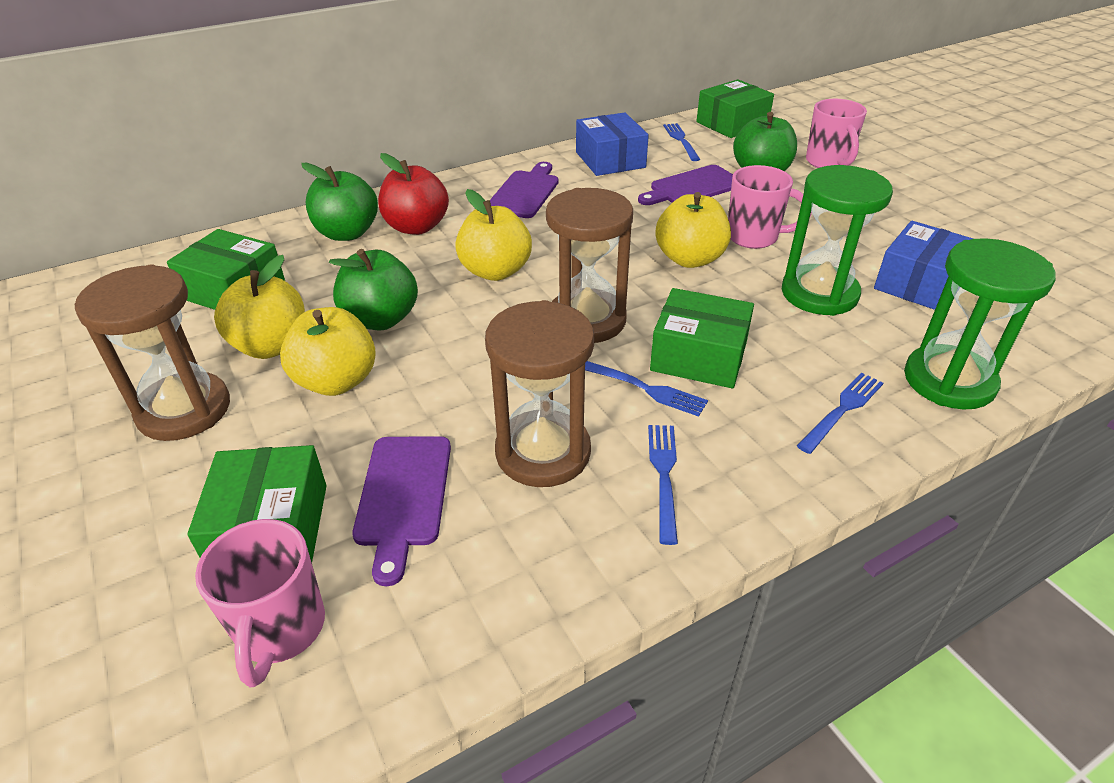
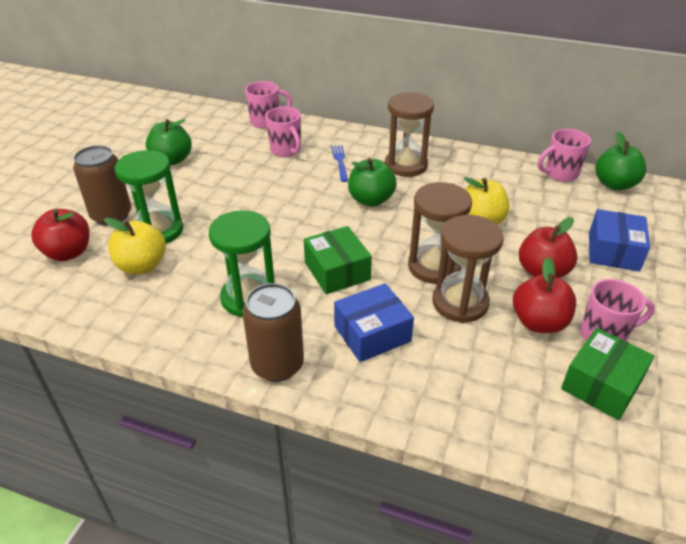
blue fork: 4 -> 1
brown can: 0 -> 2
green box: 4 -> 2
pink mug: 3 -> 4
purple cutting board: 3 -> 0
red apple: 1 -> 3
yellow apple: 4 -> 2

